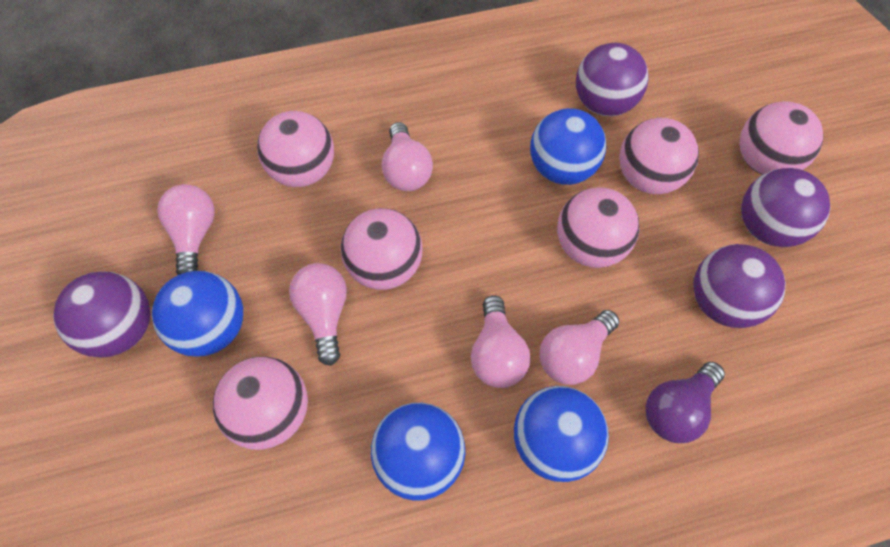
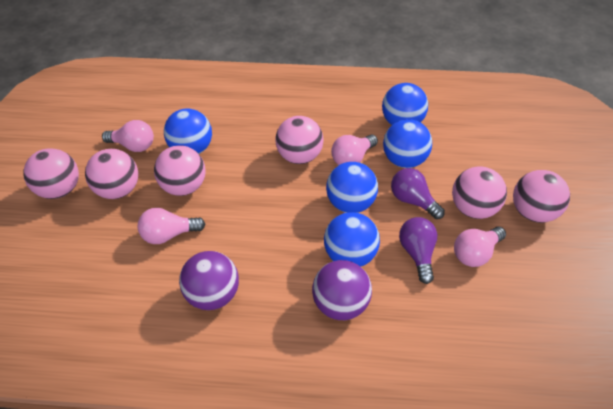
blue ball: 4 -> 5
pink light bulb: 5 -> 4
purple ball: 4 -> 2
purple light bulb: 1 -> 2

